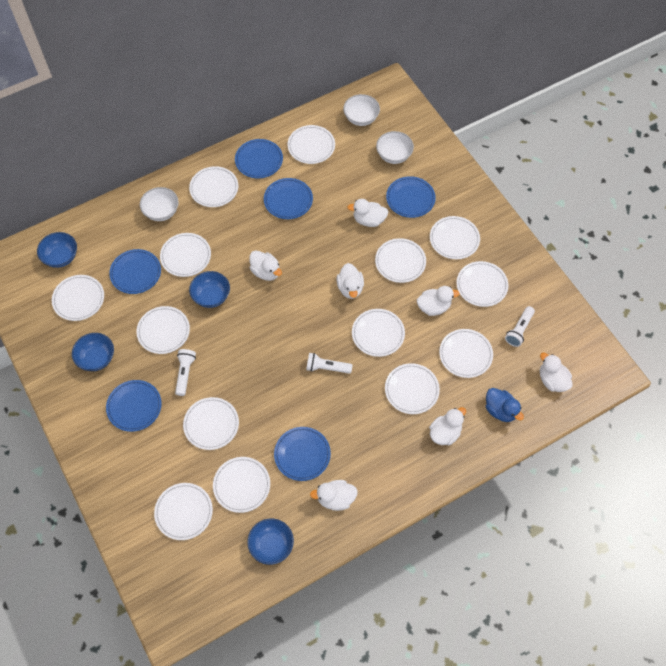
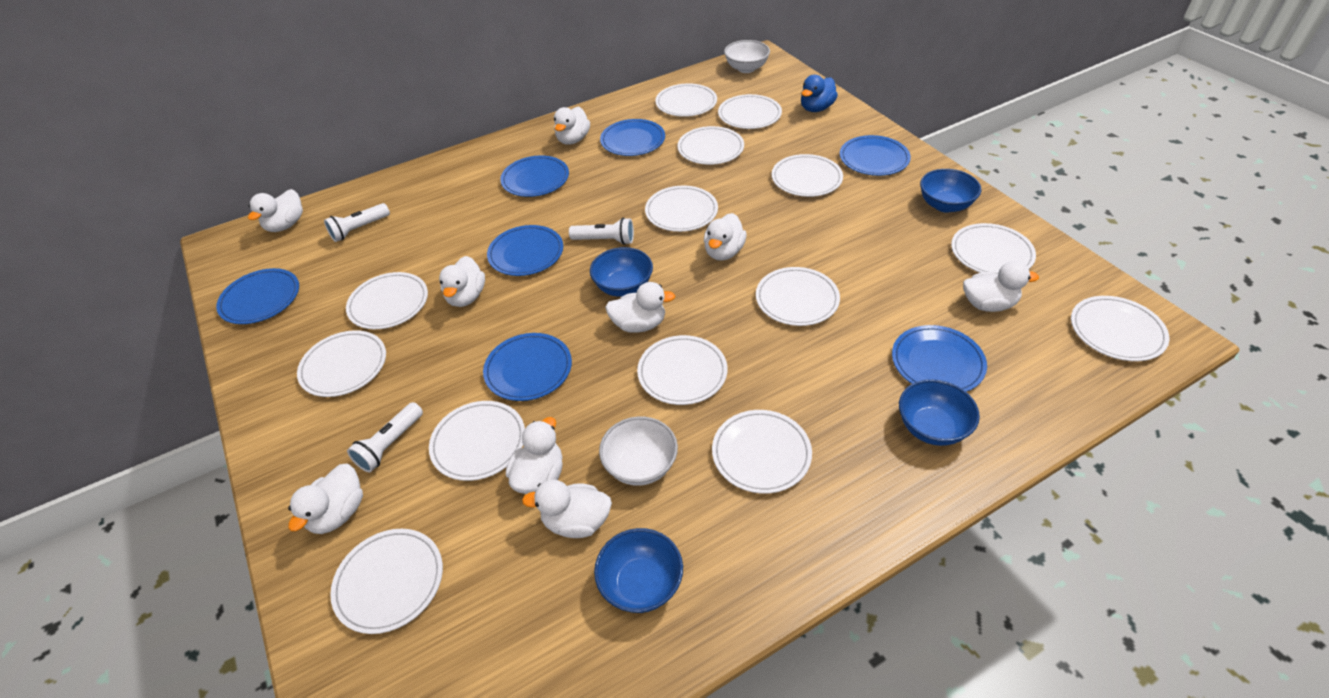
blue plate: 6 -> 7
white bowl: 3 -> 2
white duck: 7 -> 9

